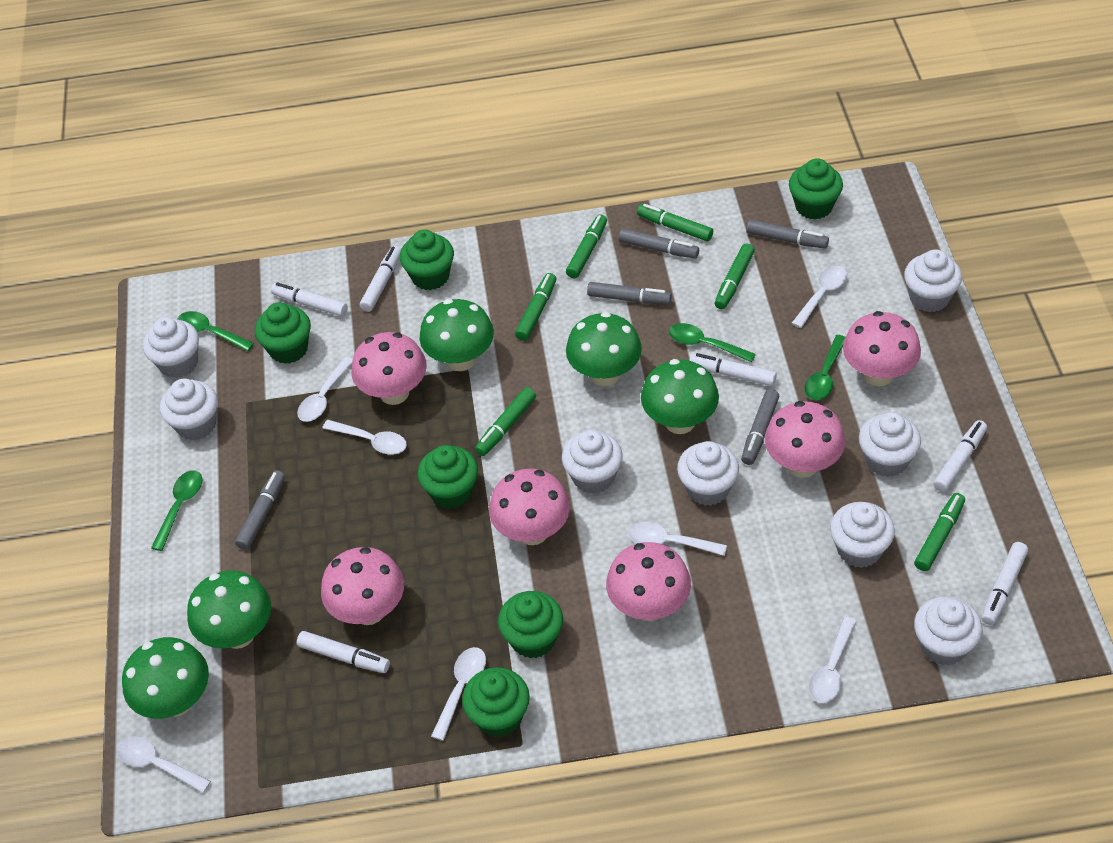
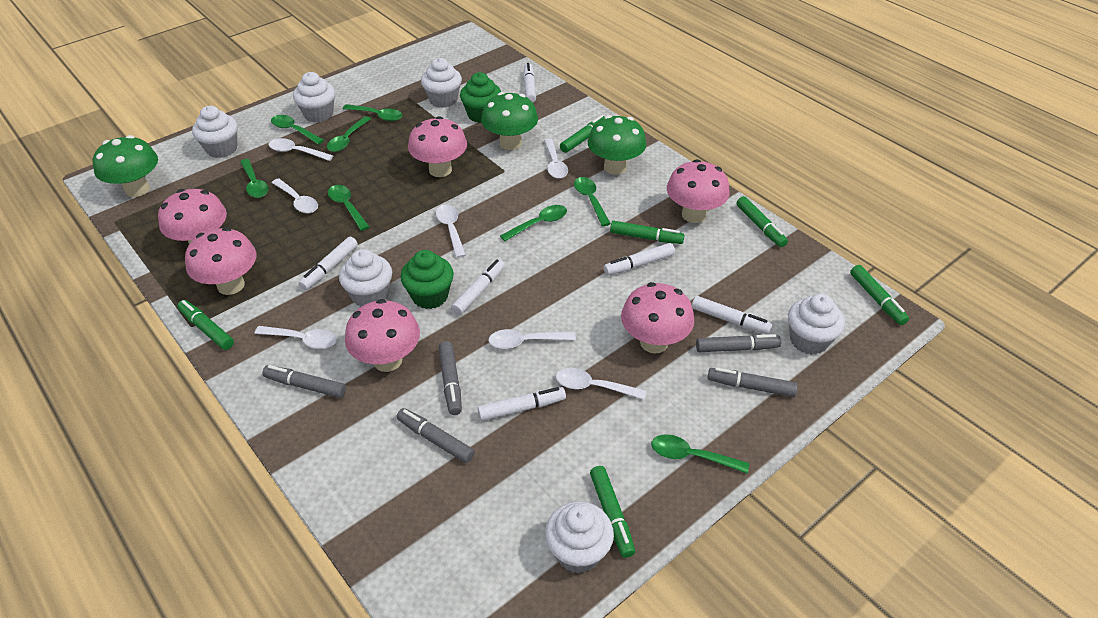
green cupcake: 6 -> 2
green mushroom: 5 -> 3
green spoon: 4 -> 8
white cupcake: 8 -> 6

